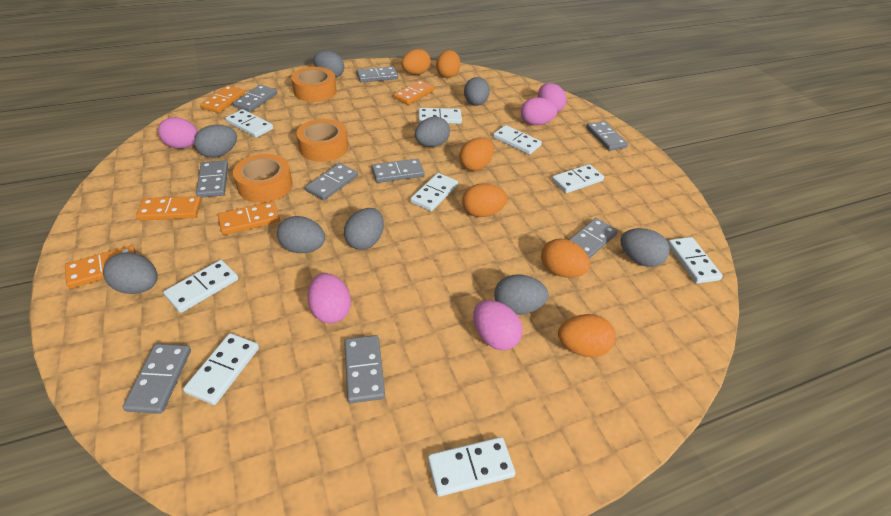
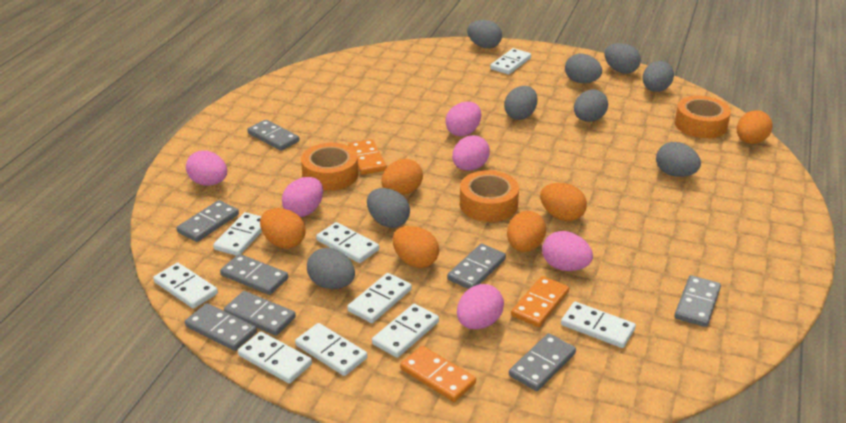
grey domino: 9 -> 8
orange domino: 5 -> 3
pink egg: 5 -> 6

